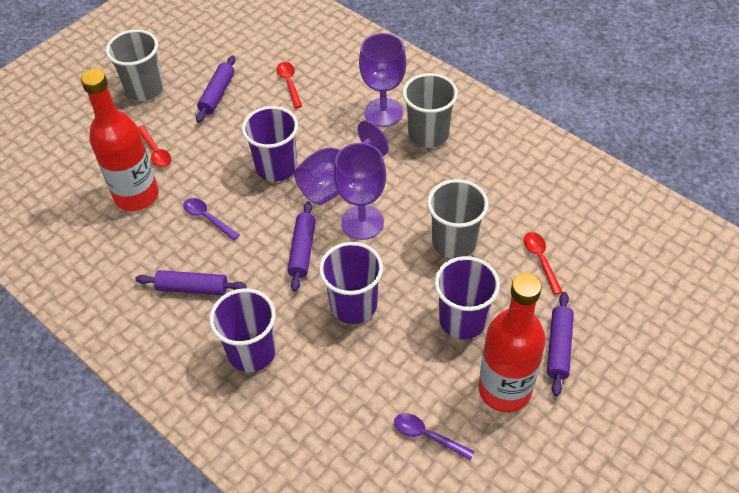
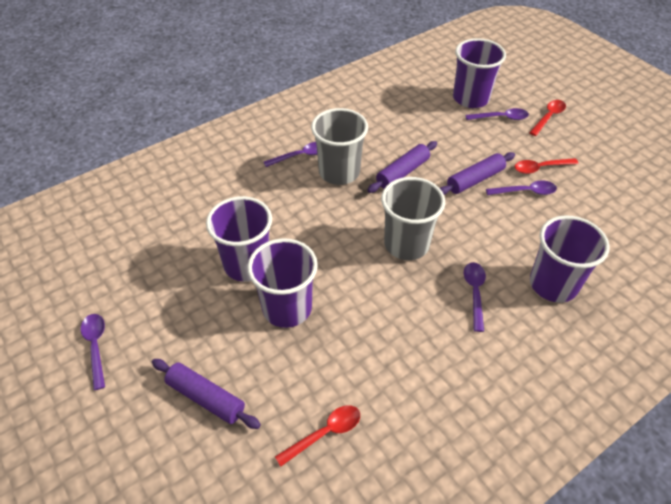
grey cup: 3 -> 2
purple goblet: 3 -> 0
purple rolling pin: 4 -> 3
purple spoon: 2 -> 5
red bottle: 2 -> 0

